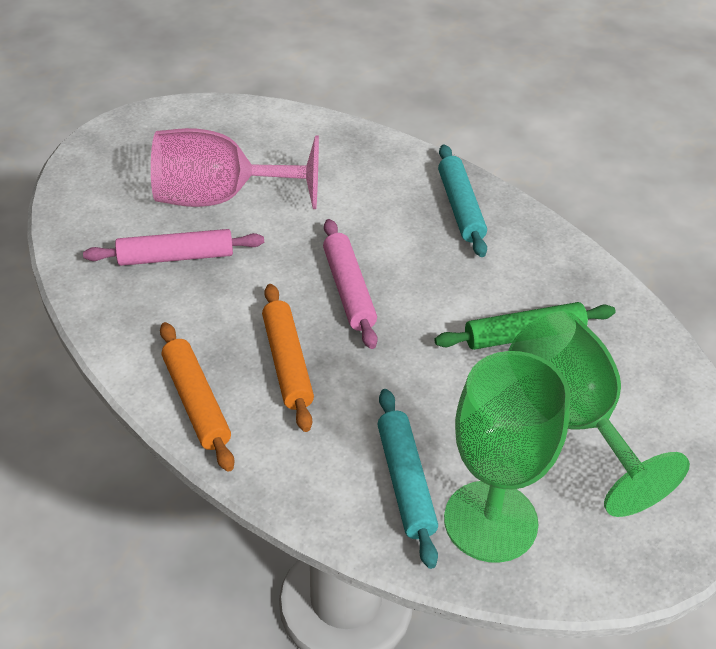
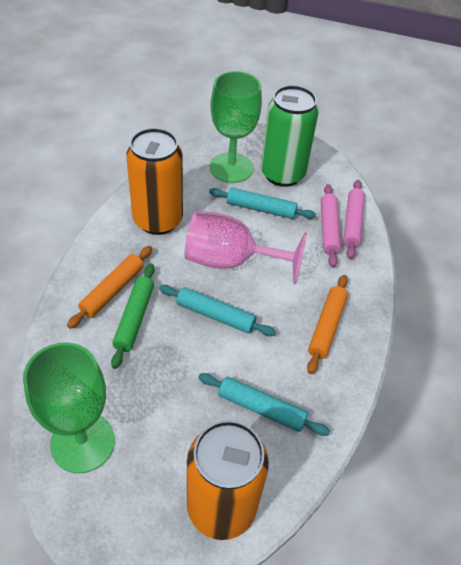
green can: 0 -> 1
orange can: 0 -> 2
turquoise rolling pin: 2 -> 3

